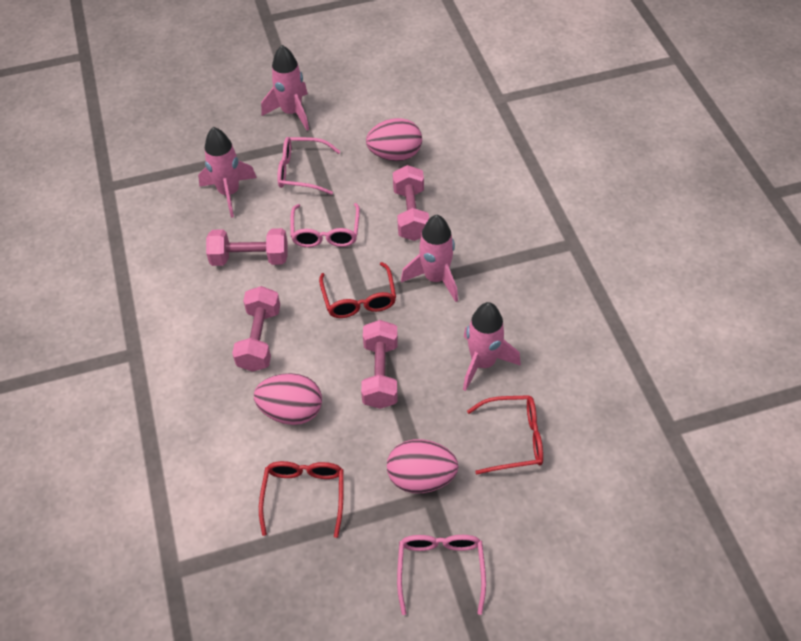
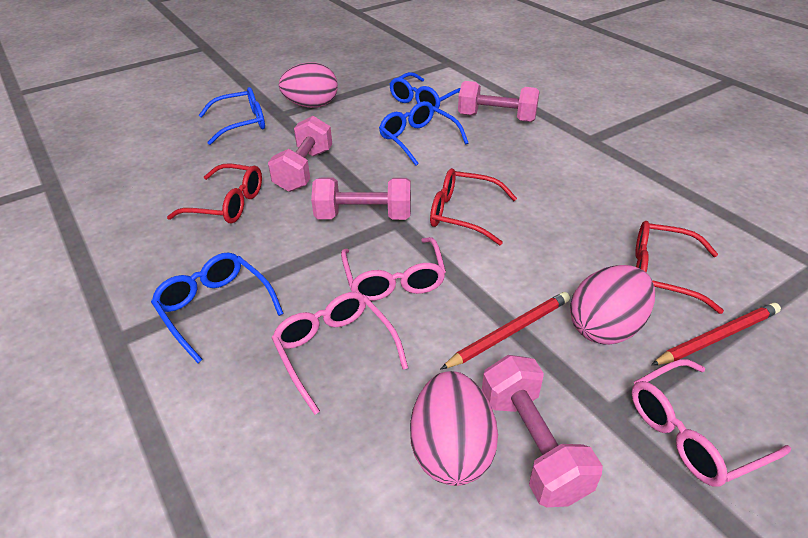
blue glasses: 0 -> 4
pink rocket: 4 -> 0
red pencil: 0 -> 2

